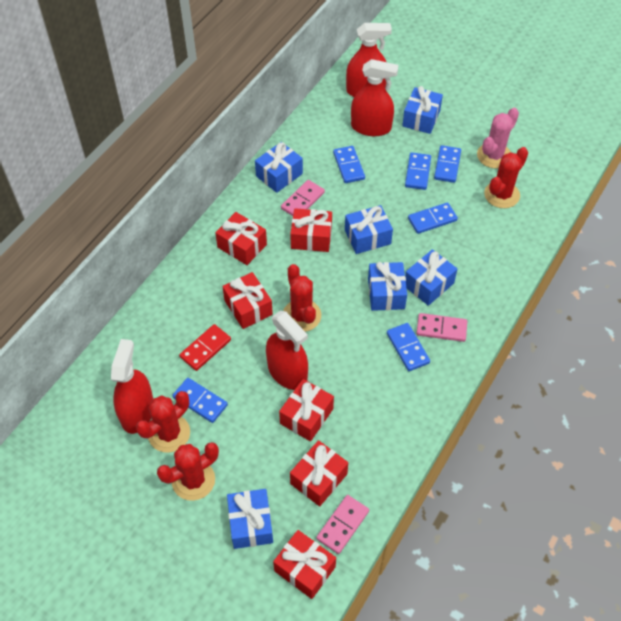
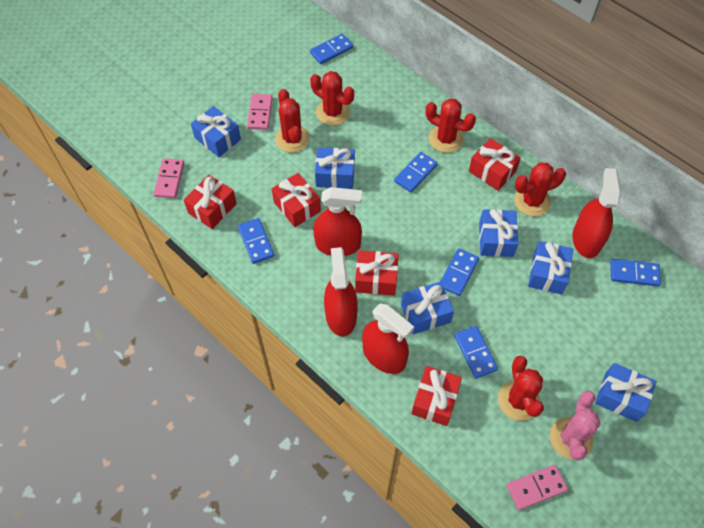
red cactus: 4 -> 5
red domino: 1 -> 0
red gift: 6 -> 5

